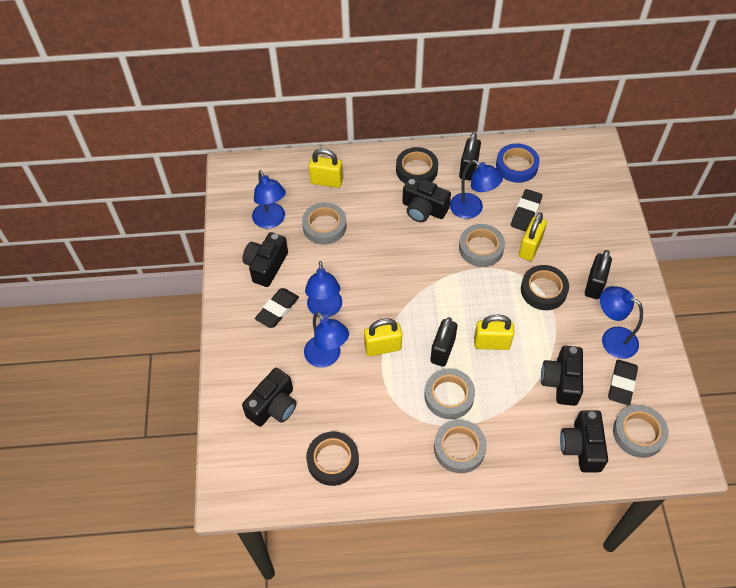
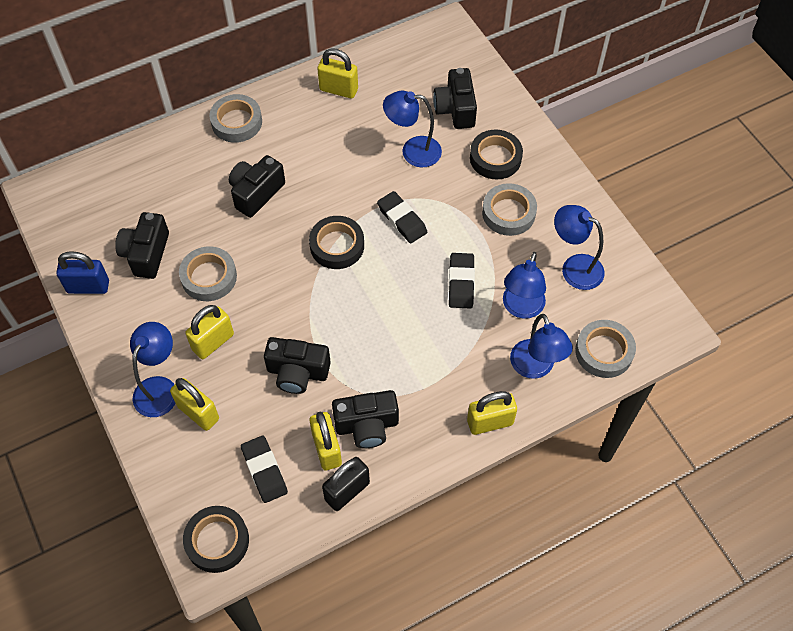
black padlock: 3 -> 1
blue padlock: 0 -> 1
blue tape: 1 -> 0
grey tape: 5 -> 4
yellow padlock: 4 -> 5

